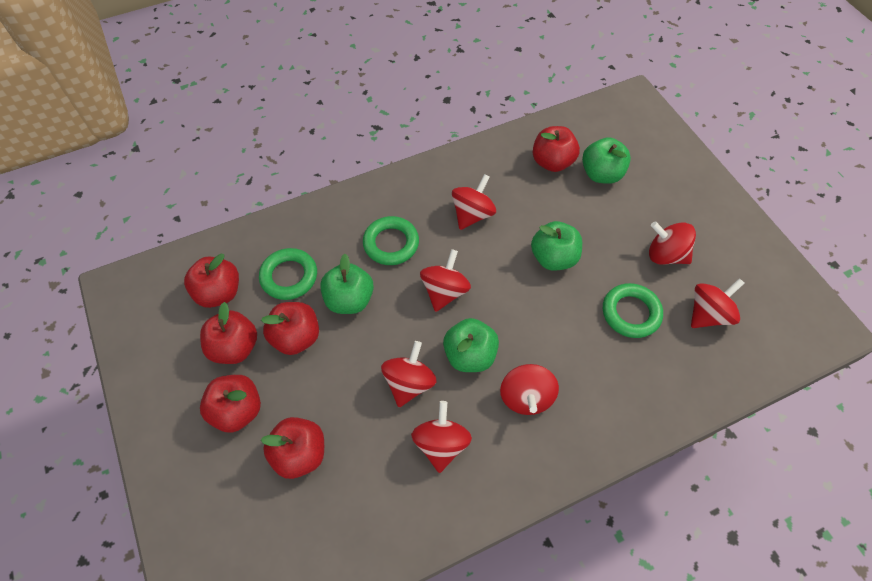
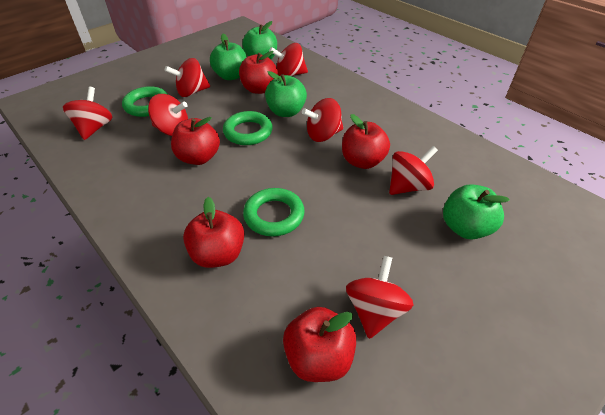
red apple: 6 -> 5

